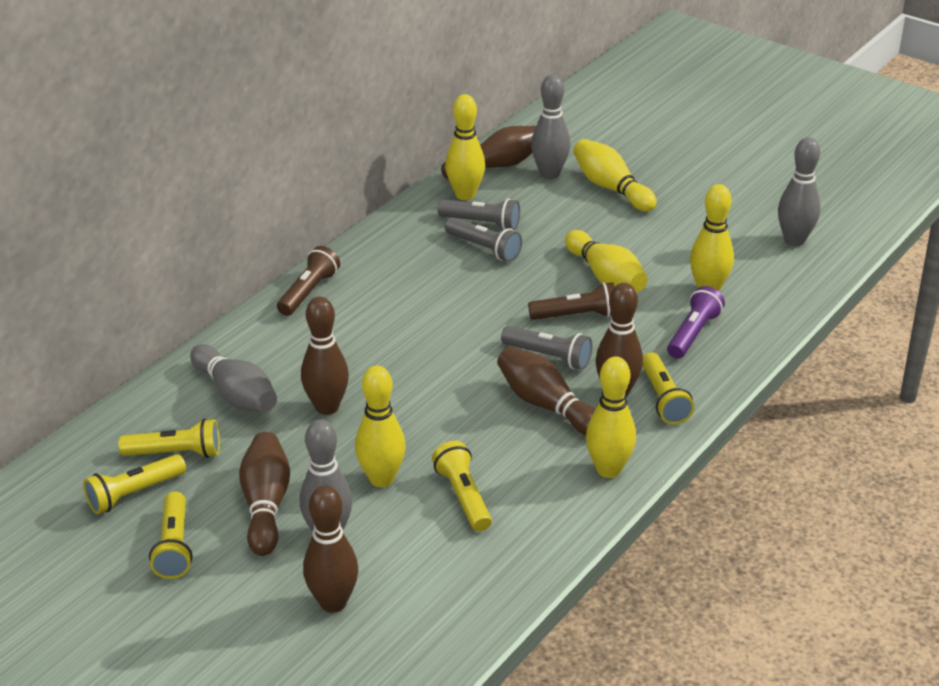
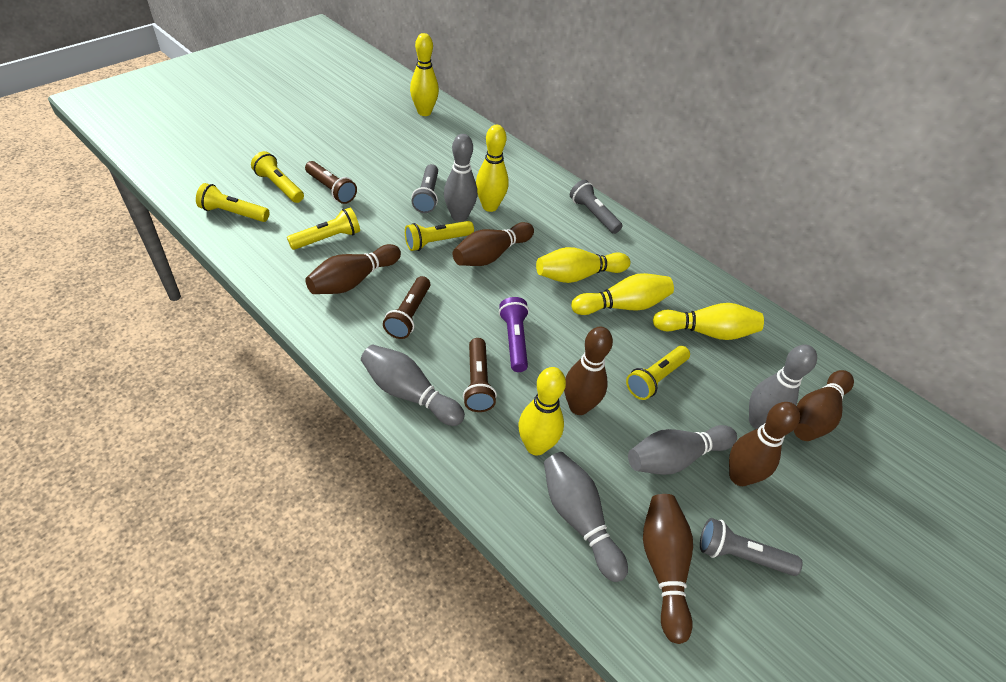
brown flashlight: 2 -> 3
grey bowling pin: 4 -> 5

